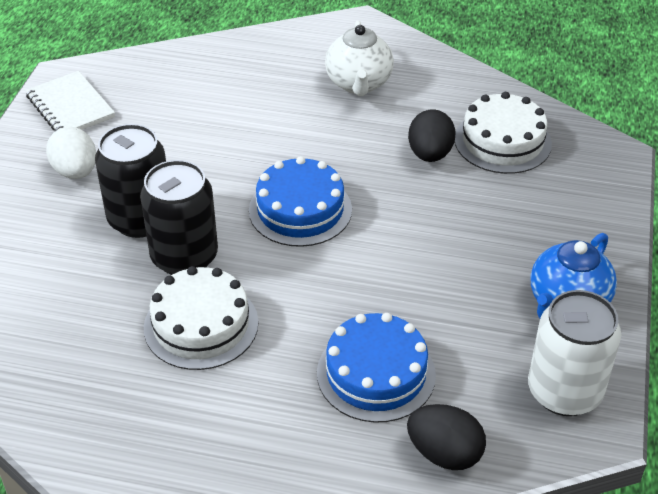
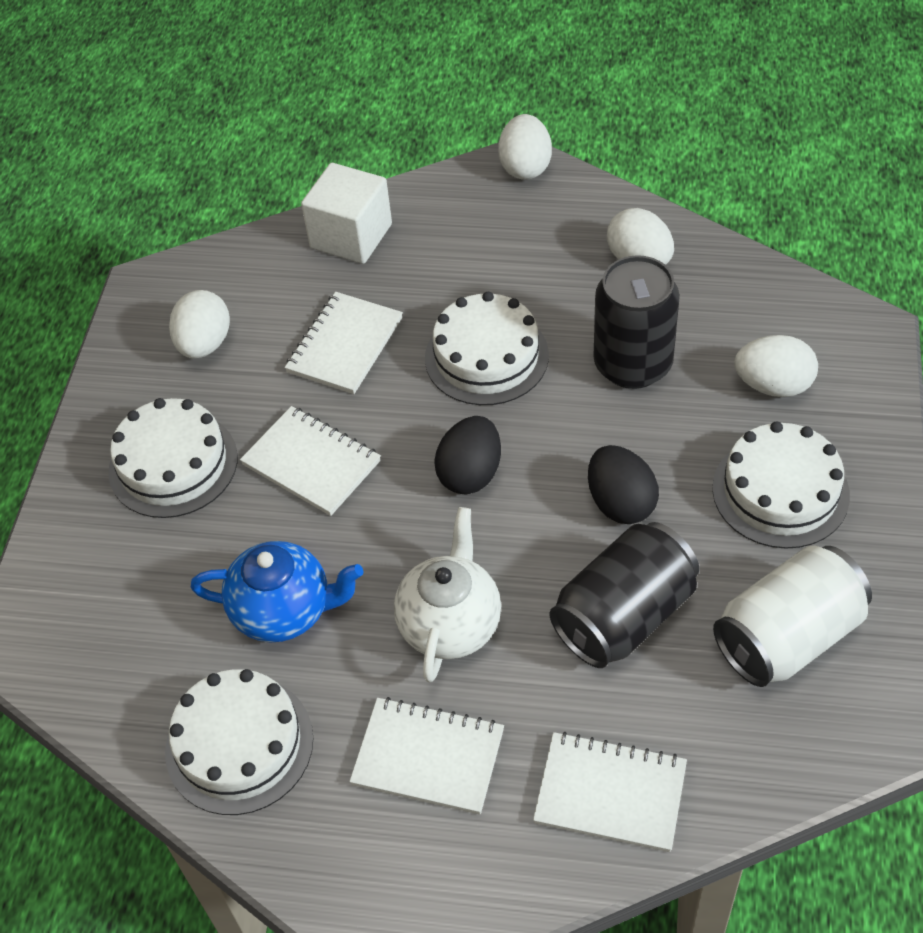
blue cake: 2 -> 0
white cake: 2 -> 4
white cube: 0 -> 1
white egg: 1 -> 4
white notebook: 1 -> 4

